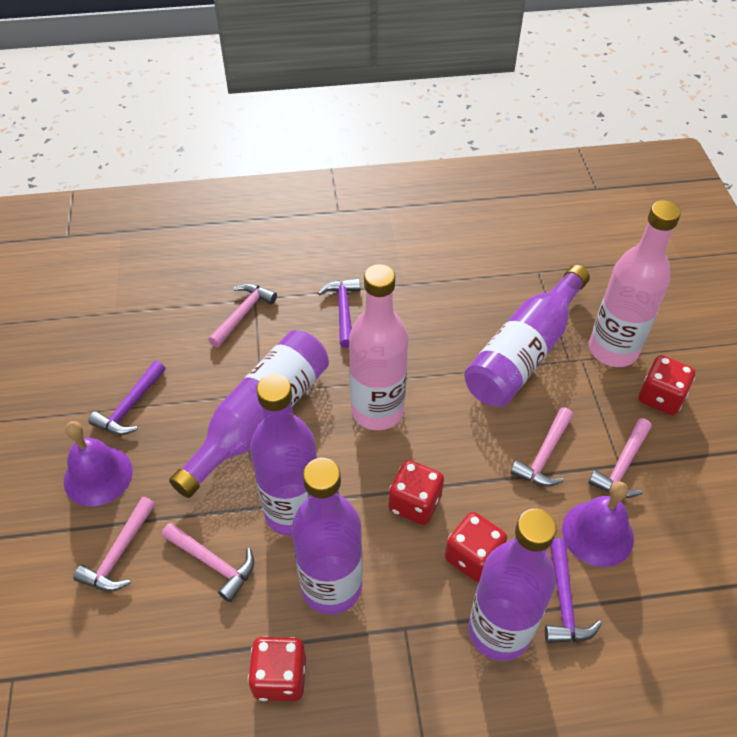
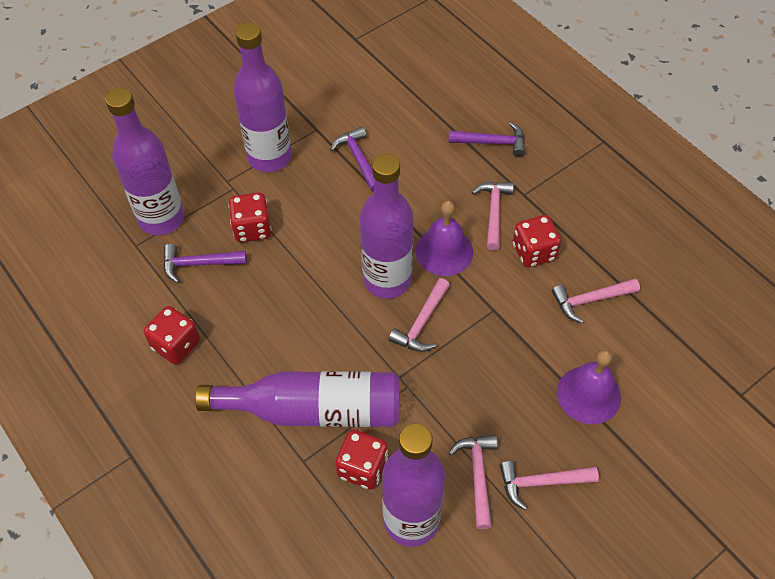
pink bottle: 2 -> 0

